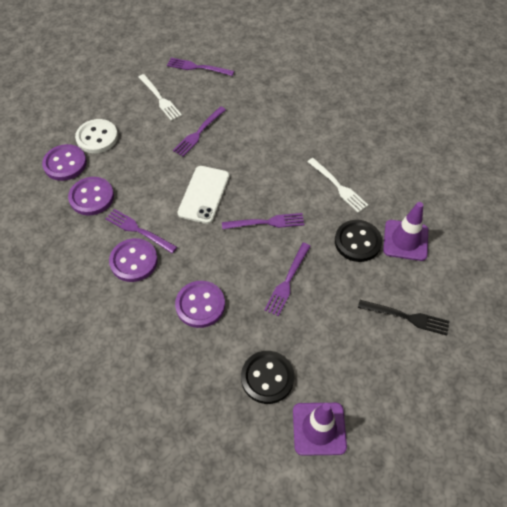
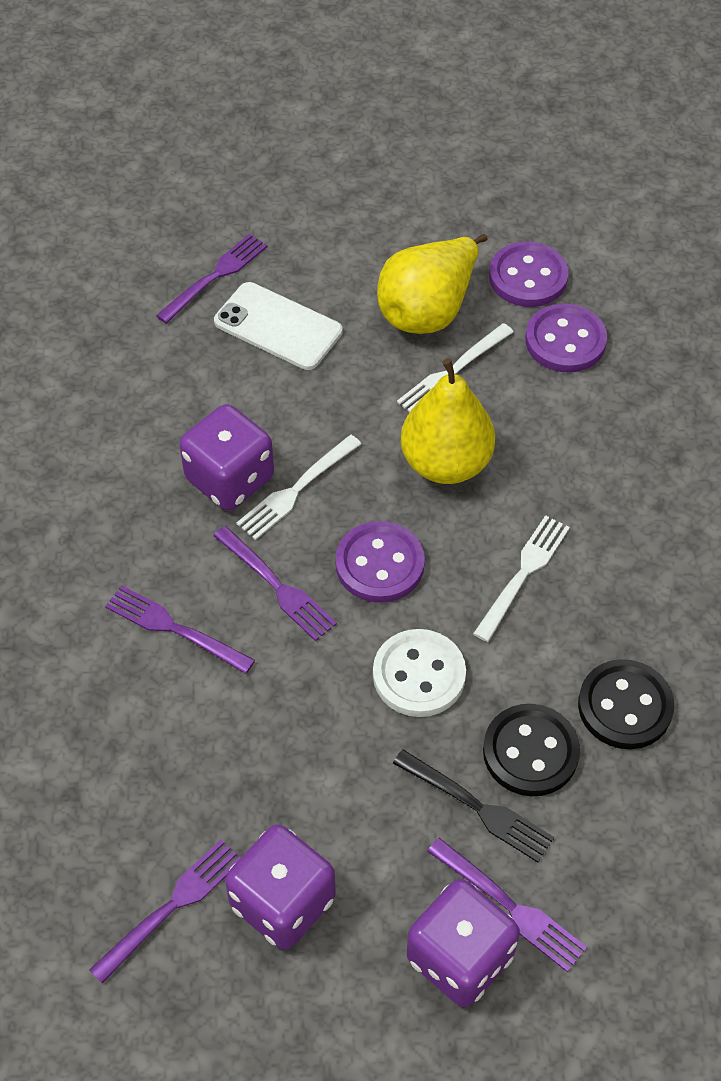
purple button: 4 -> 3
purple dice: 0 -> 3
purple traffic cone: 2 -> 0
white fork: 2 -> 3
yellow pear: 0 -> 2

